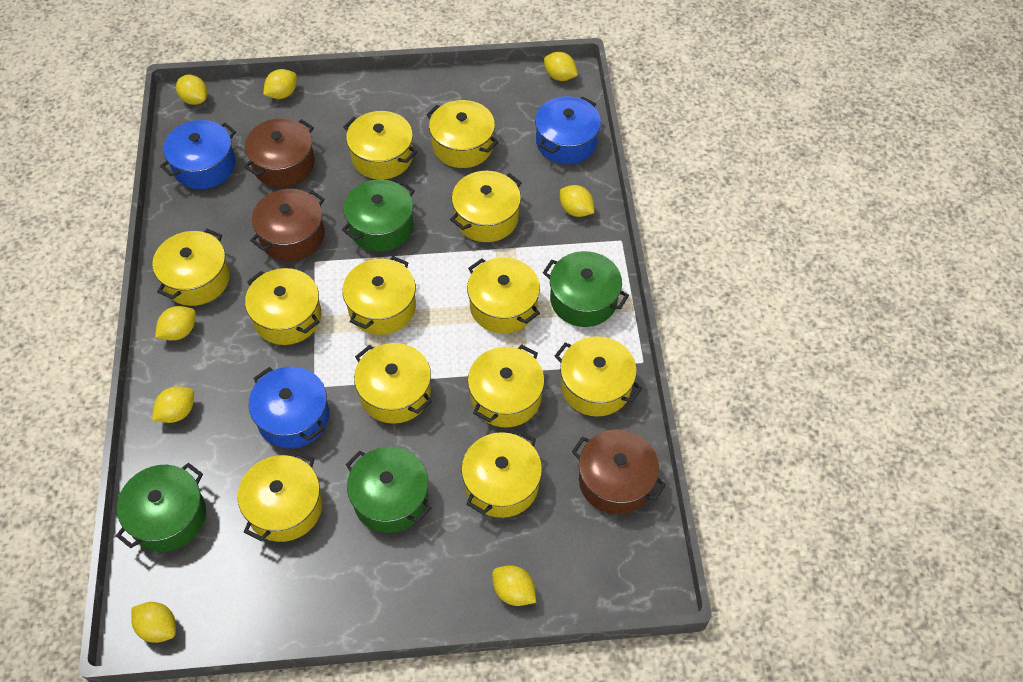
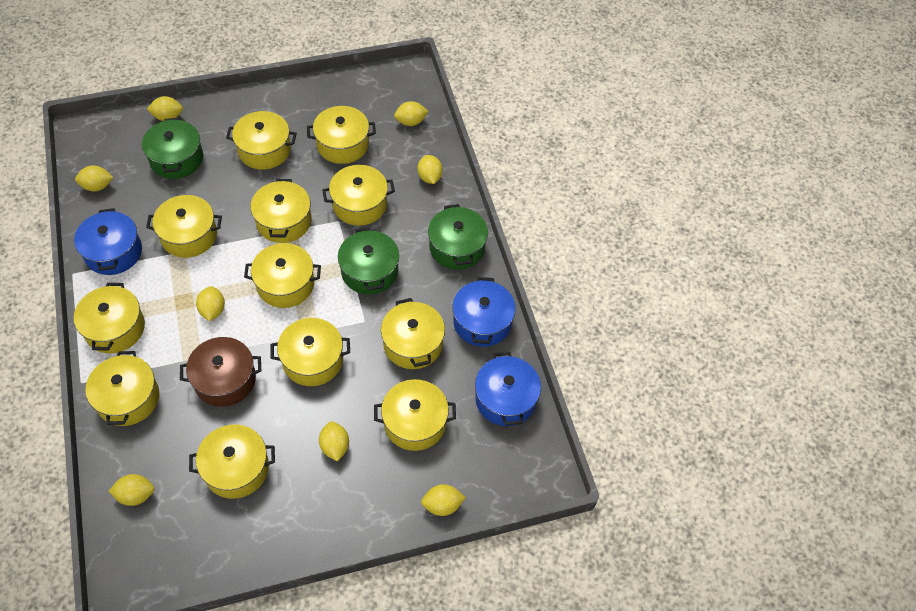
brown pot: 3 -> 1
green pot: 4 -> 3

